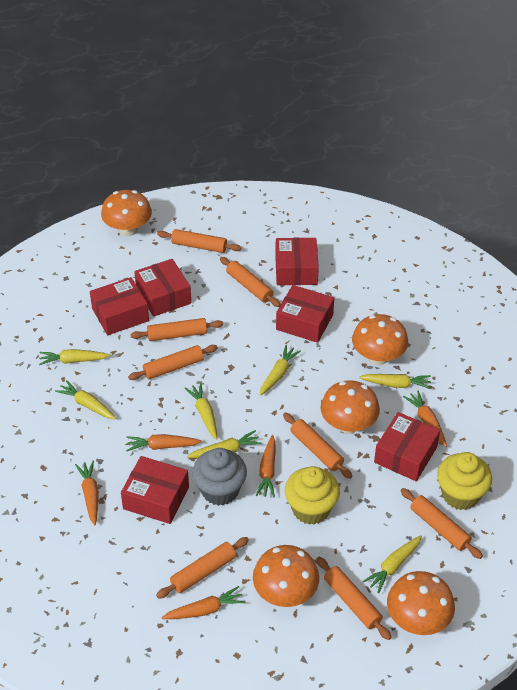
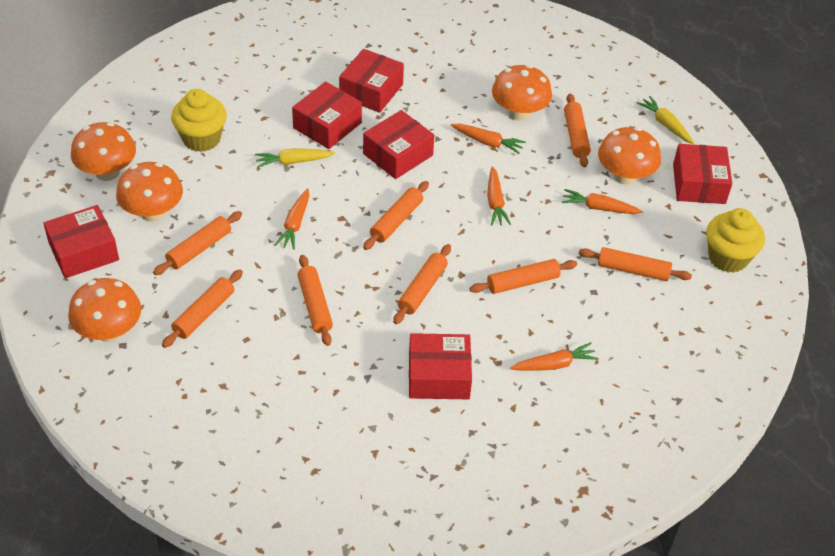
grey cupcake: 1 -> 0
yellow carrot: 7 -> 2

